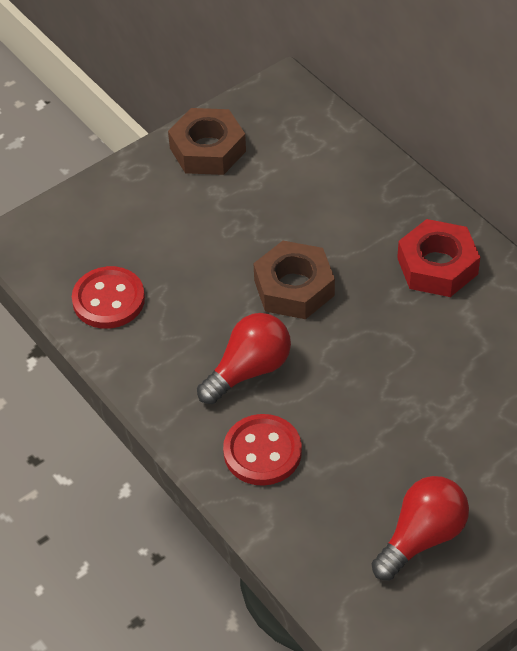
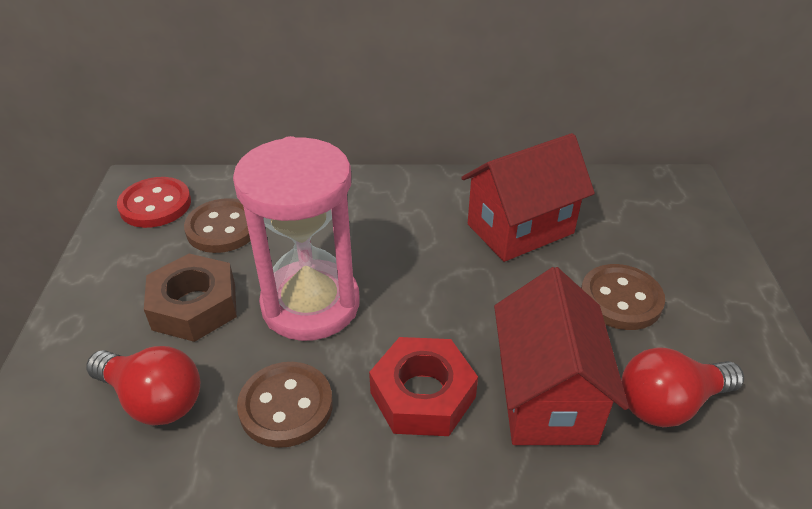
brown button: 0 -> 3
brown nut: 2 -> 1
pink hourglass: 0 -> 1
red button: 2 -> 1
red house: 0 -> 2

